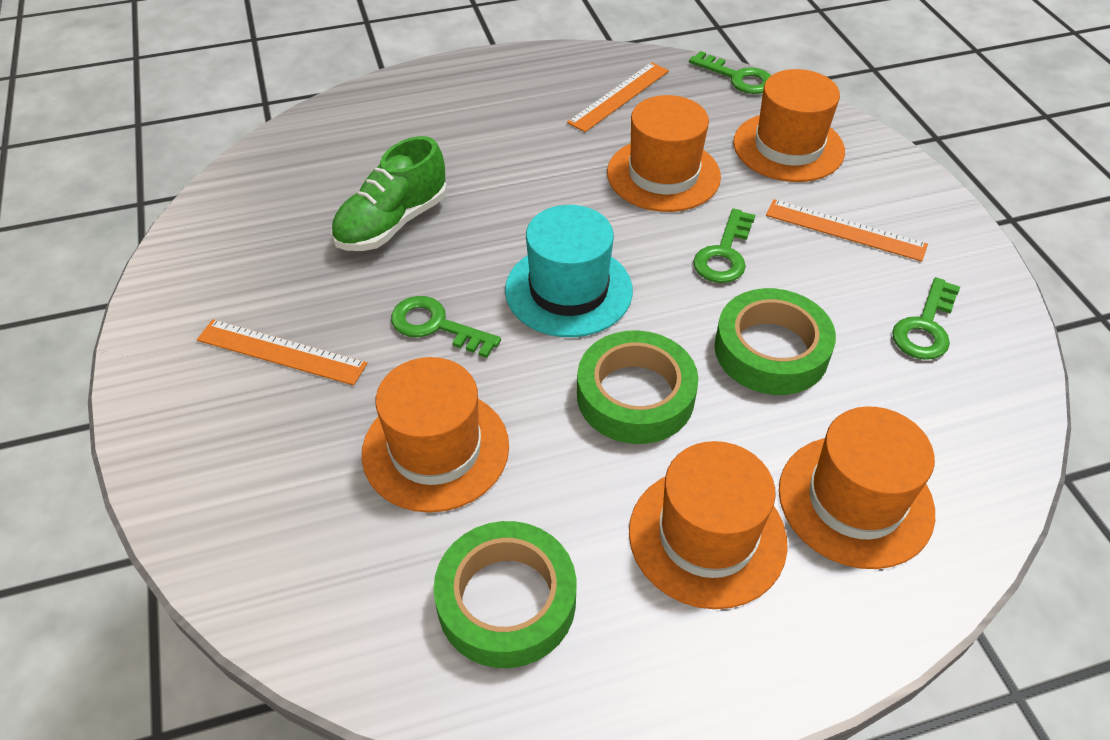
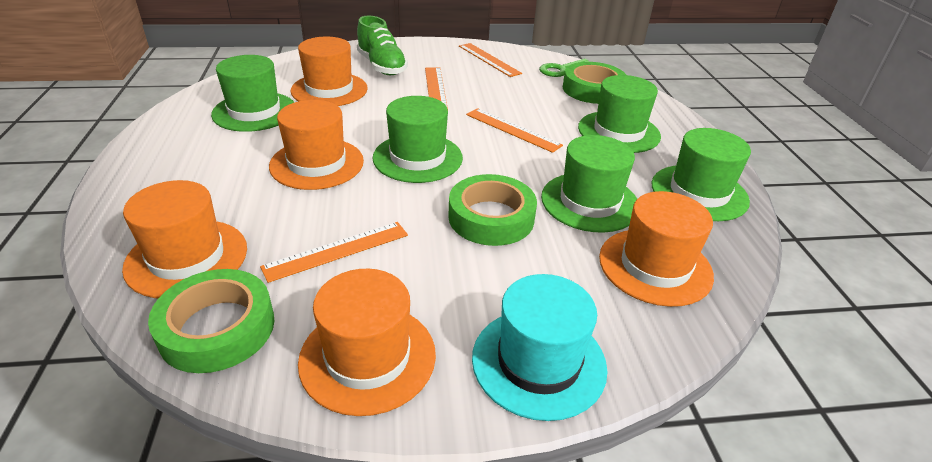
green hat: 0 -> 5
green key: 4 -> 1
orange ruler: 3 -> 4

